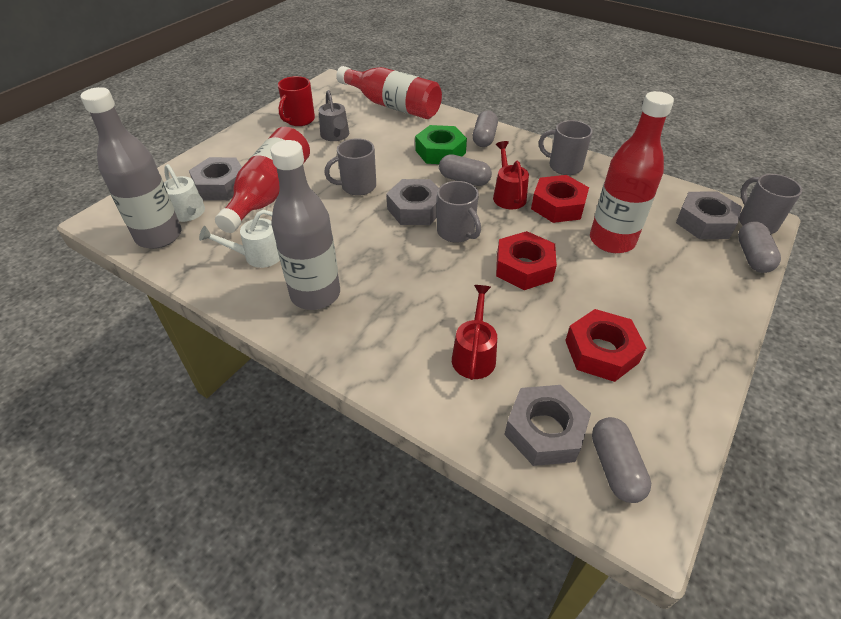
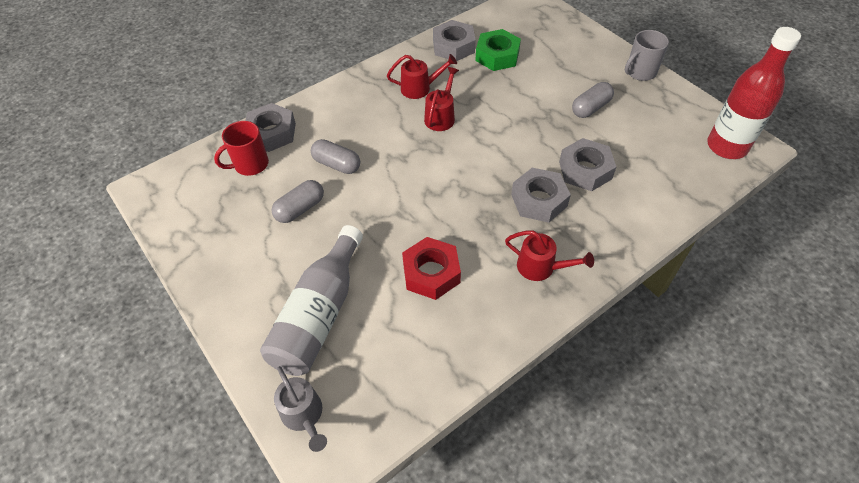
grey bottle: 2 -> 1
grey capsule: 4 -> 3
grey mug: 4 -> 1
red bottle: 3 -> 1
red nut: 3 -> 1
red watering can: 2 -> 3
white watering can: 2 -> 0

